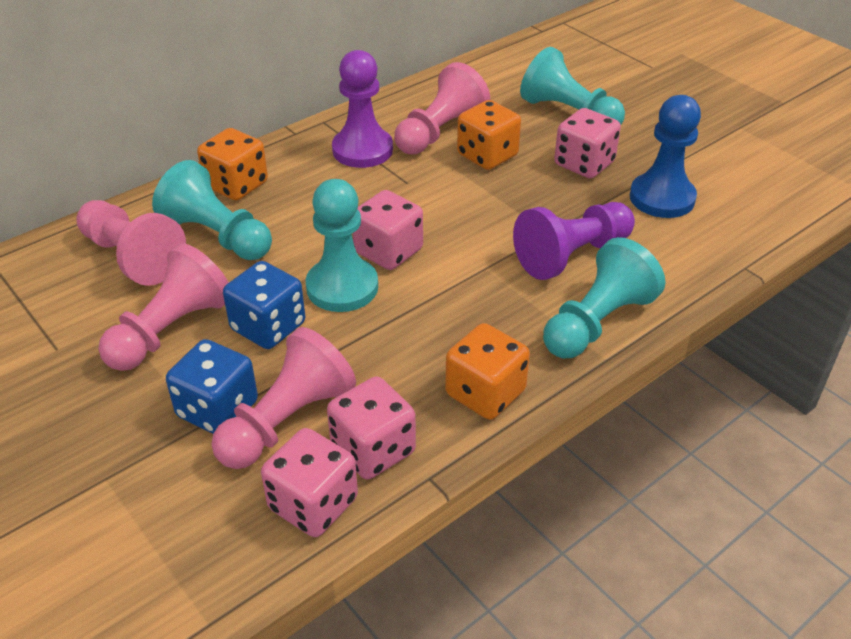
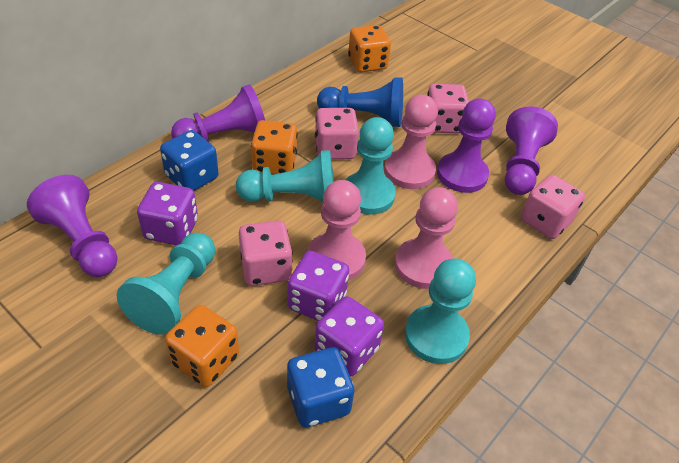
pink pawn: 4 -> 3
purple dice: 0 -> 3
purple pawn: 2 -> 4

